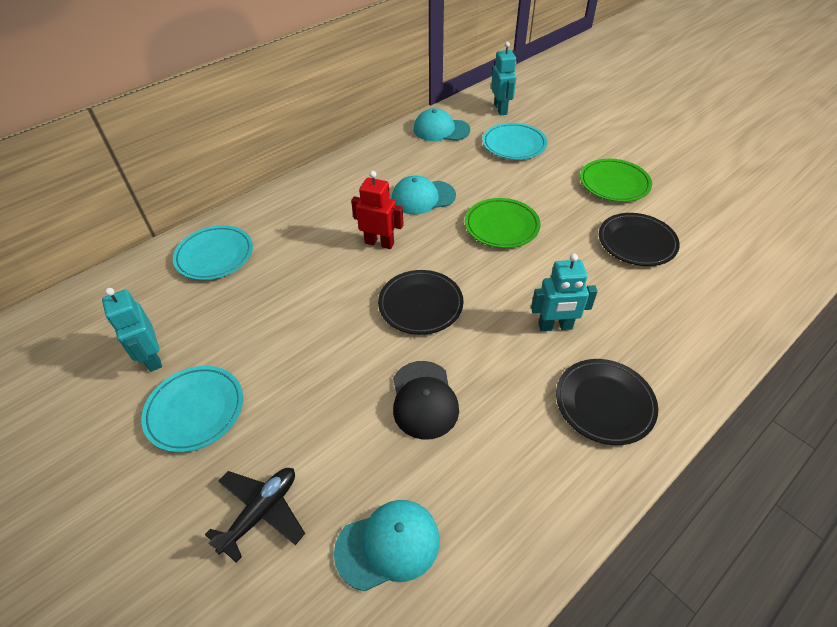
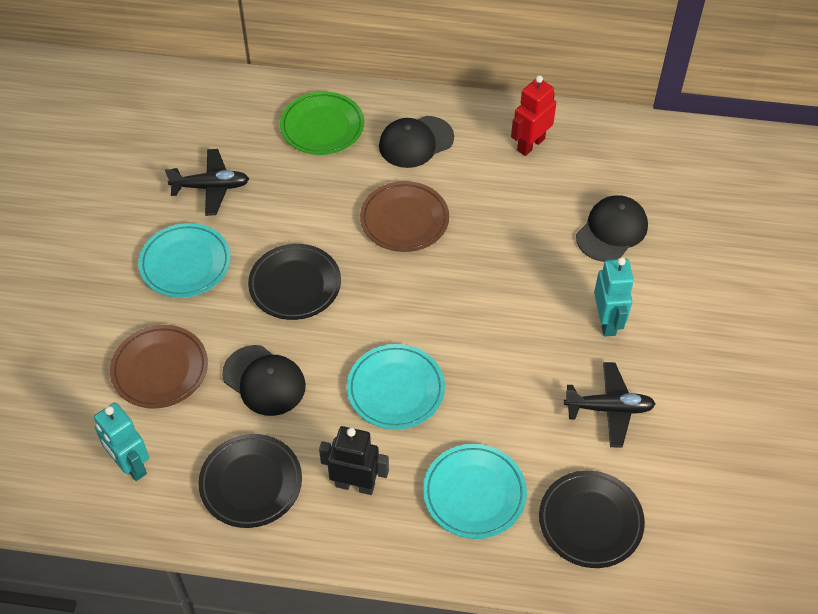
black cap: 1 -> 3
black plane: 1 -> 2
black robot: 0 -> 1
brown plate: 0 -> 2
green plate: 2 -> 1
turquoise cap: 3 -> 0
turquoise robot: 3 -> 2

